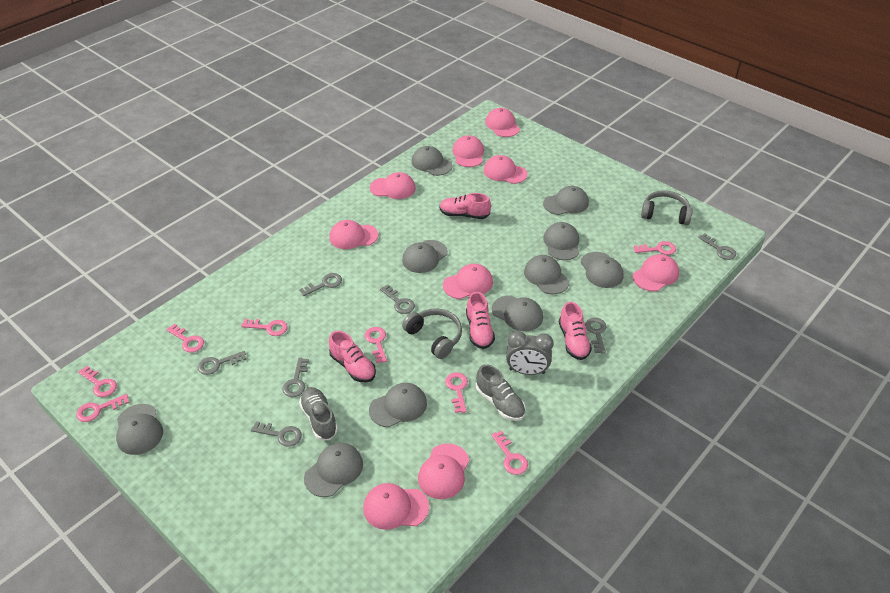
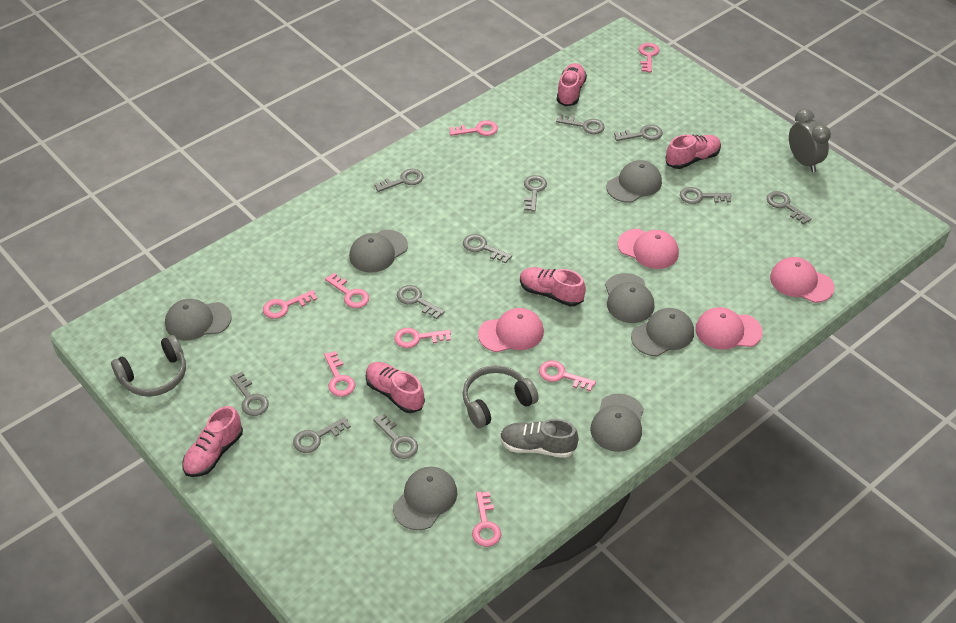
grey cap: 10 -> 7
grey key: 7 -> 11
grey shoe: 2 -> 1
pink cap: 9 -> 4
pink shoe: 4 -> 5

